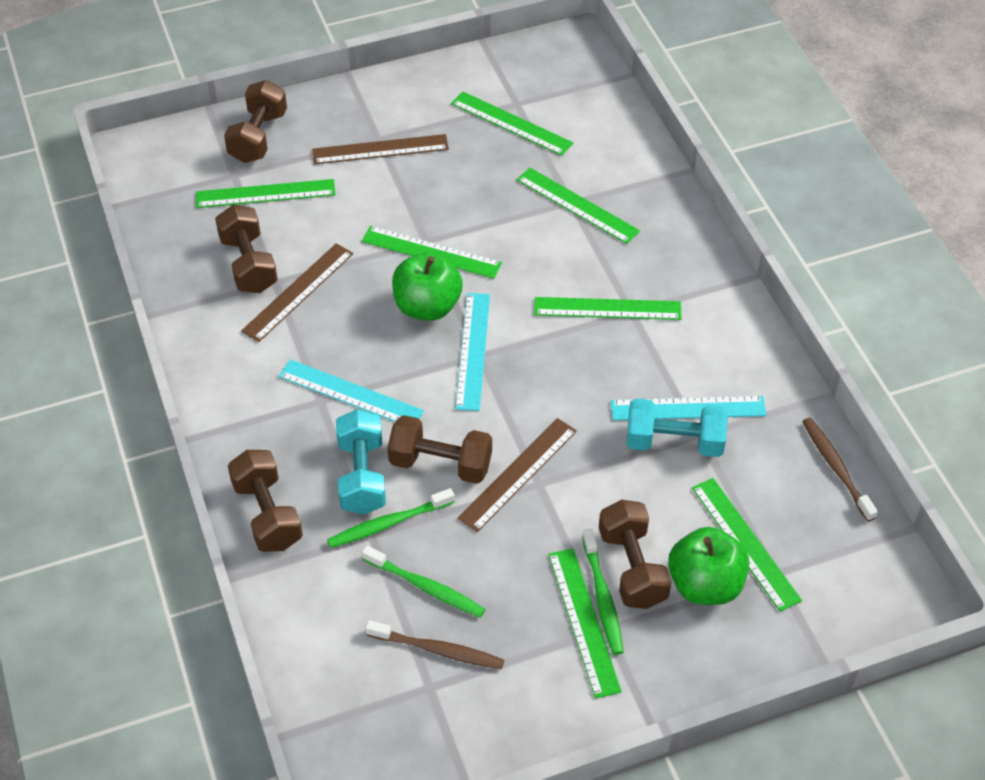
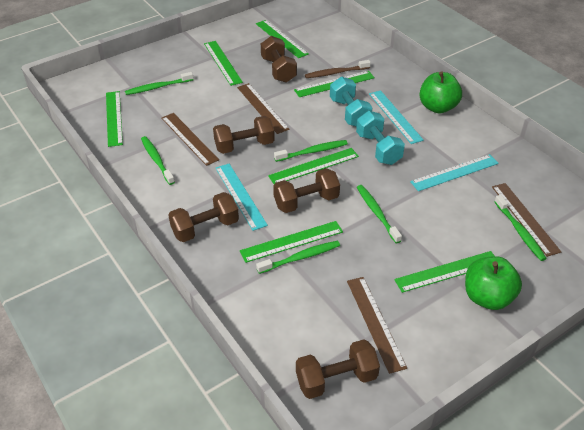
brown ruler: 3 -> 4
brown toothbrush: 2 -> 1
green toothbrush: 3 -> 6

